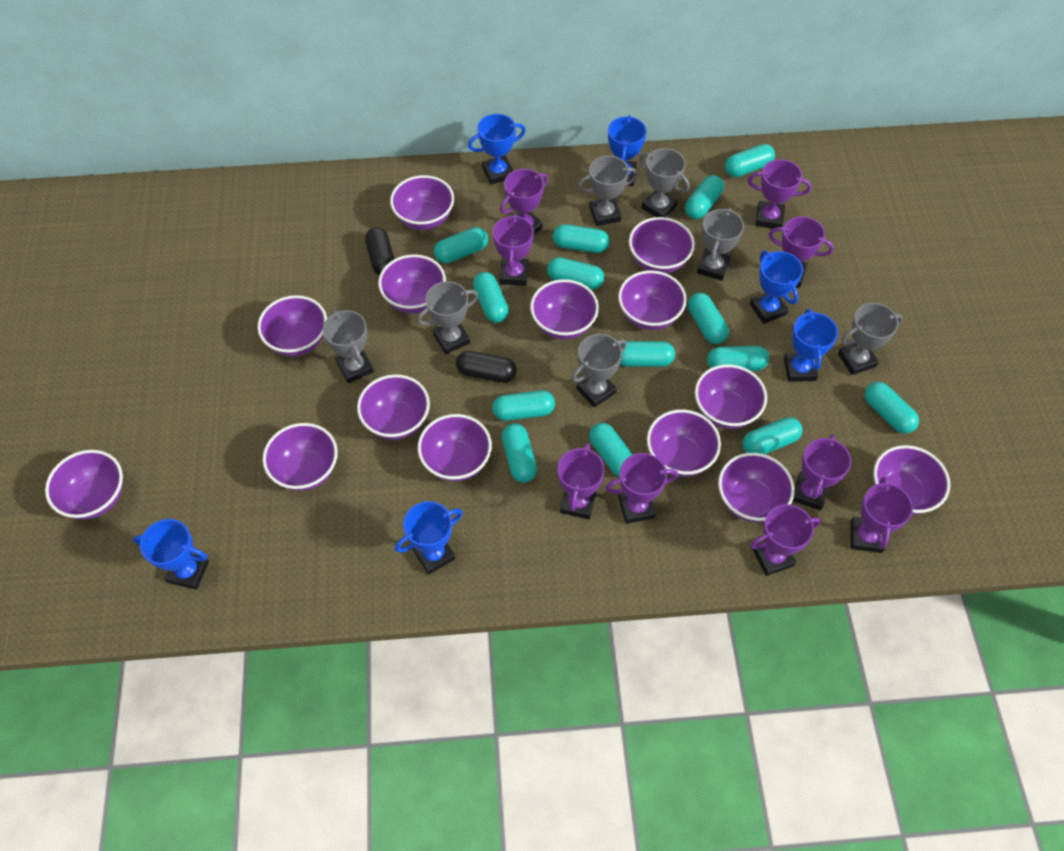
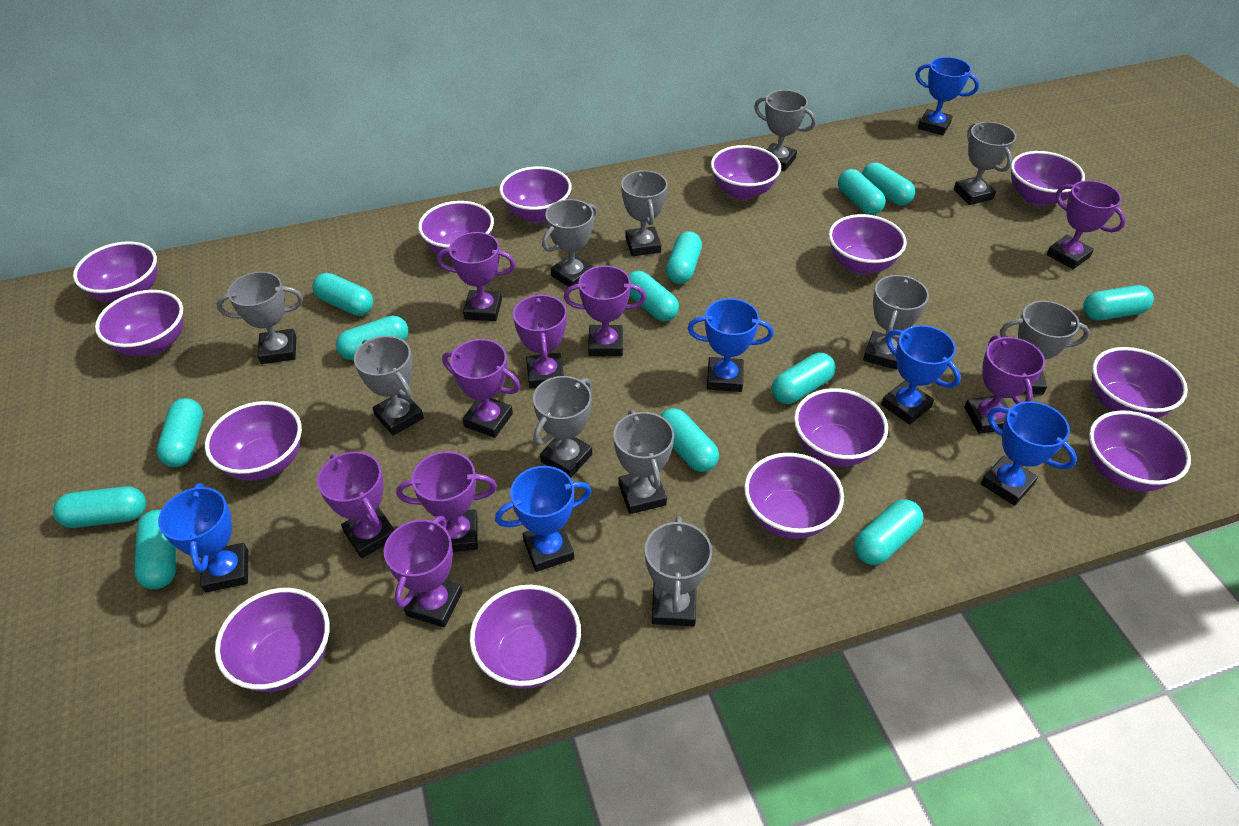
black capsule: 2 -> 0
grey trophy: 7 -> 11
turquoise capsule: 14 -> 13

